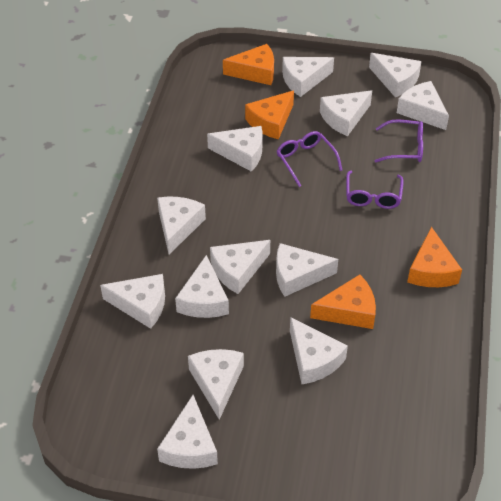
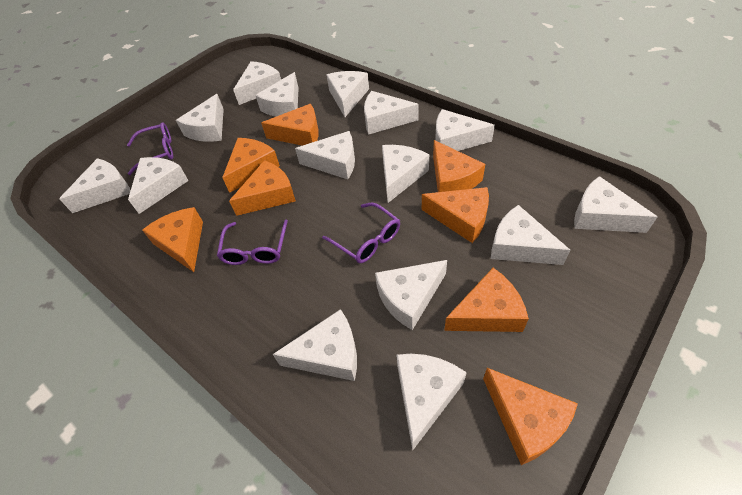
orange cheese: 4 -> 8
white cheese: 13 -> 15

